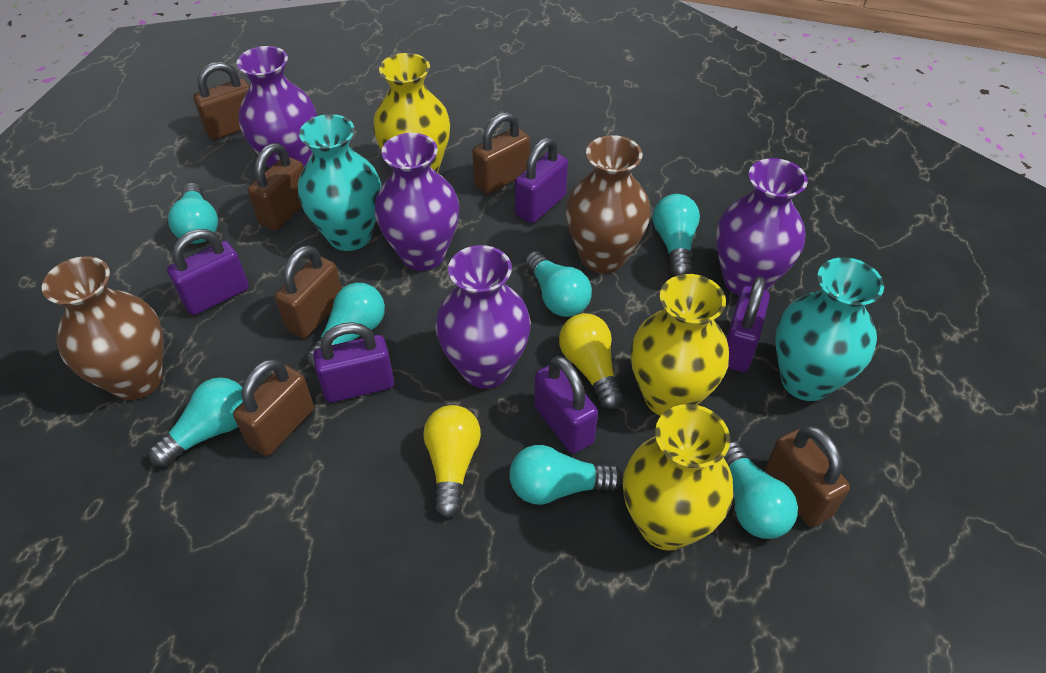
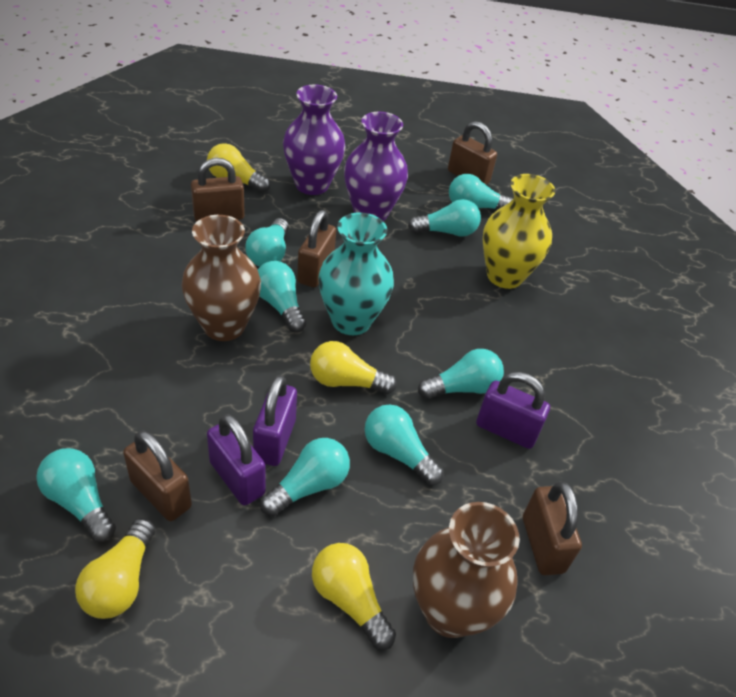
brown padlock: 6 -> 5
purple padlock: 5 -> 3
purple vase: 4 -> 2
turquoise light bulb: 7 -> 8
turquoise vase: 2 -> 1
yellow light bulb: 2 -> 4
yellow vase: 3 -> 1

